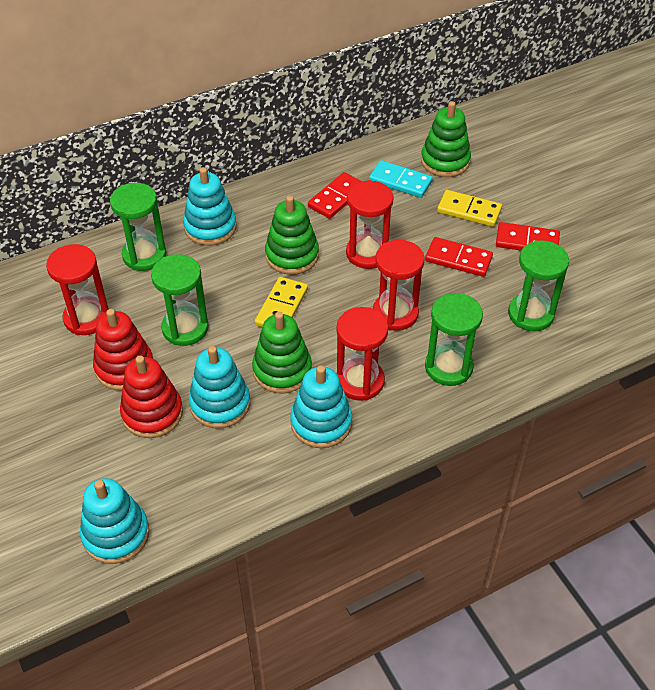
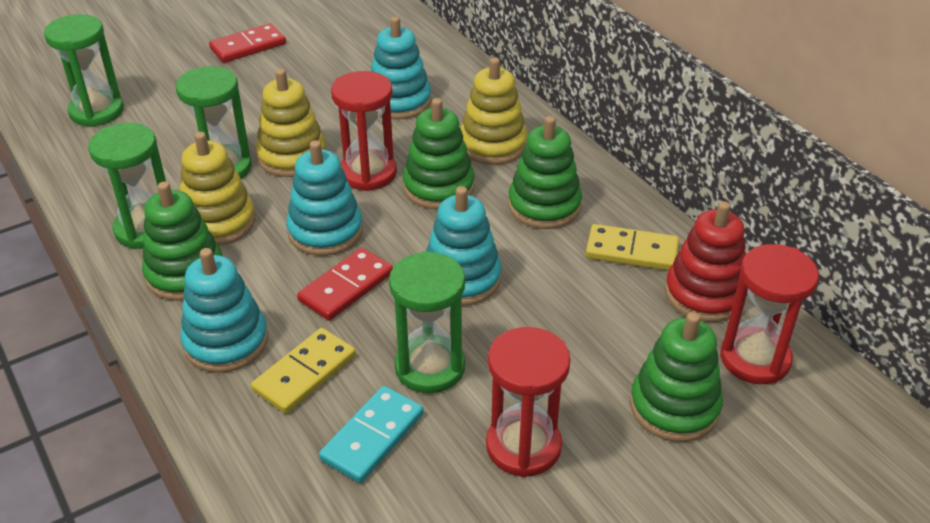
green stacking toy: 3 -> 4
red domino: 3 -> 2
red hourglass: 4 -> 3
red stacking toy: 2 -> 1
yellow stacking toy: 0 -> 3

